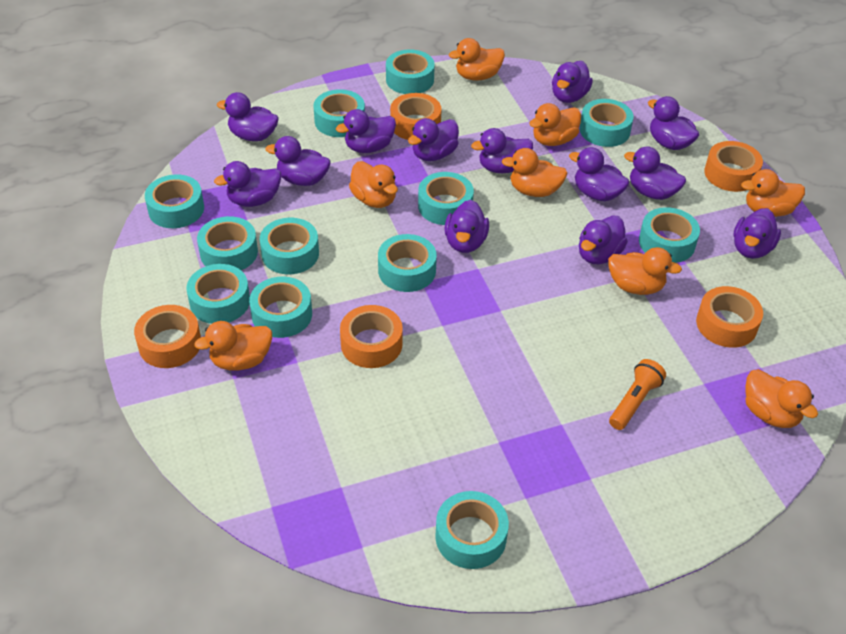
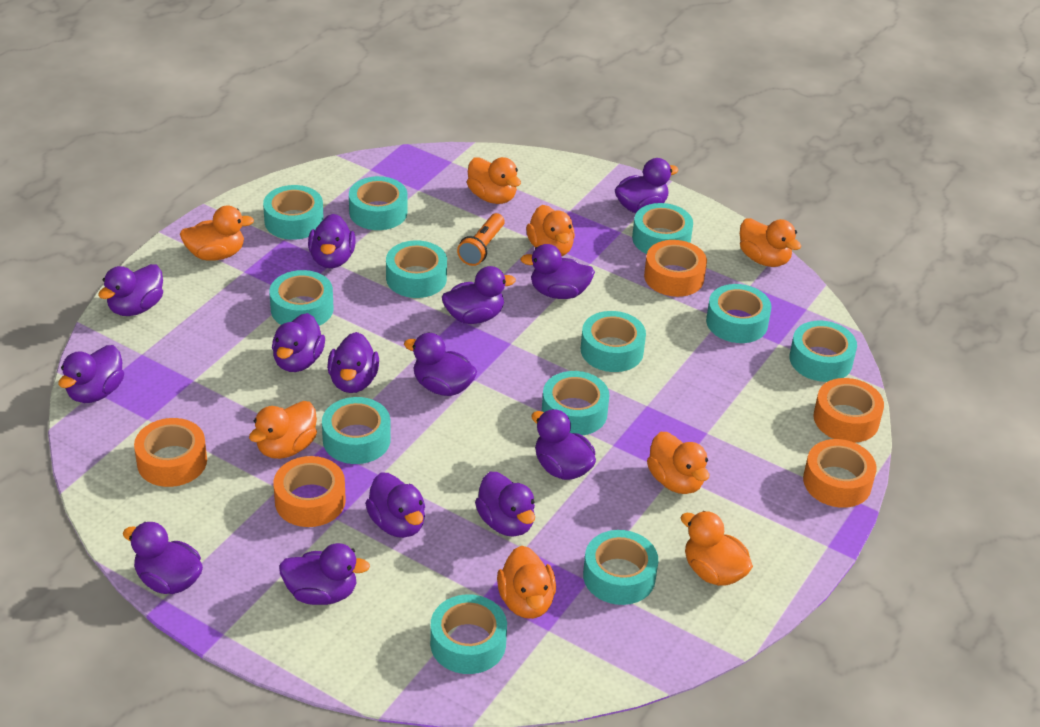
purple duck: 13 -> 14

